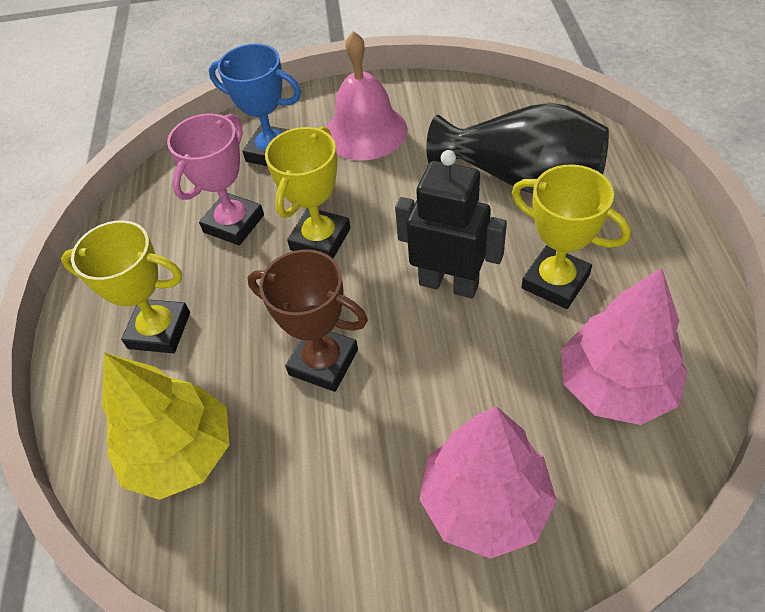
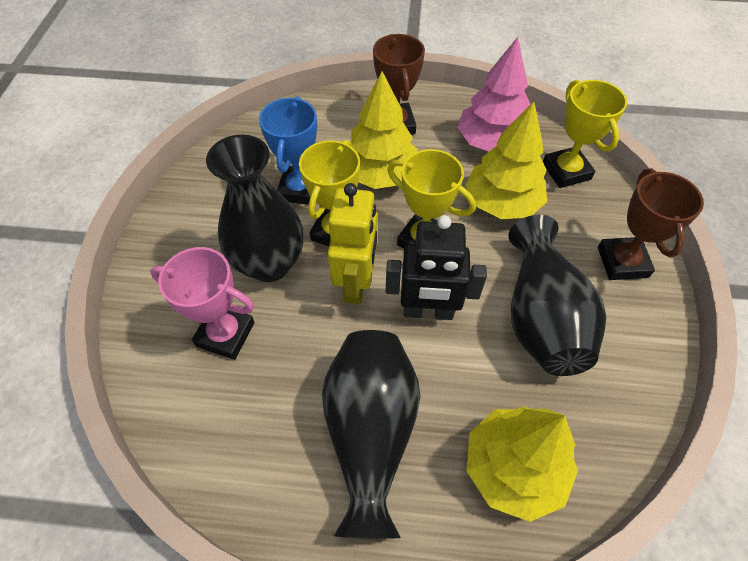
black vase: 1 -> 3
brown trophy: 1 -> 2
pink bell: 1 -> 0
pink tree: 2 -> 1
yellow robot: 0 -> 1
yellow tree: 1 -> 3

